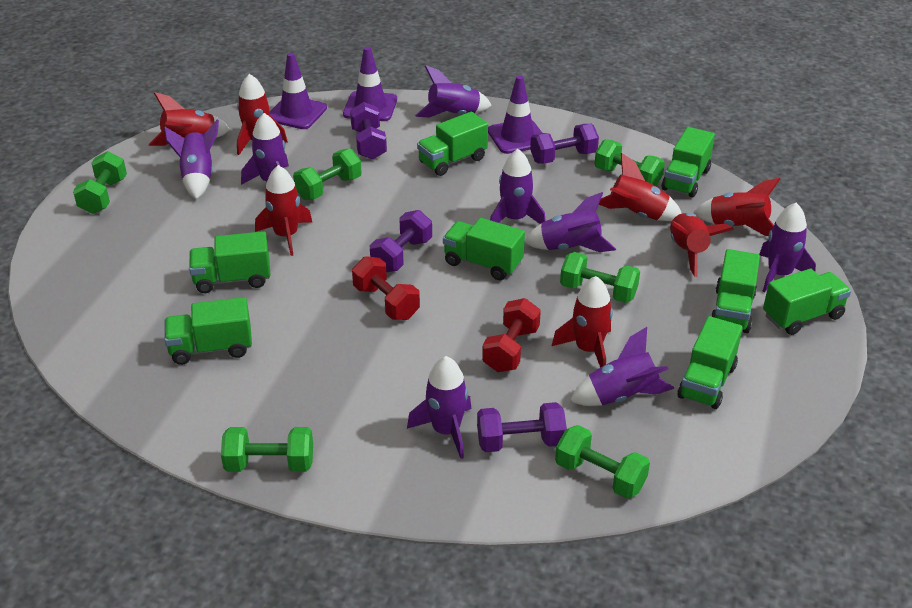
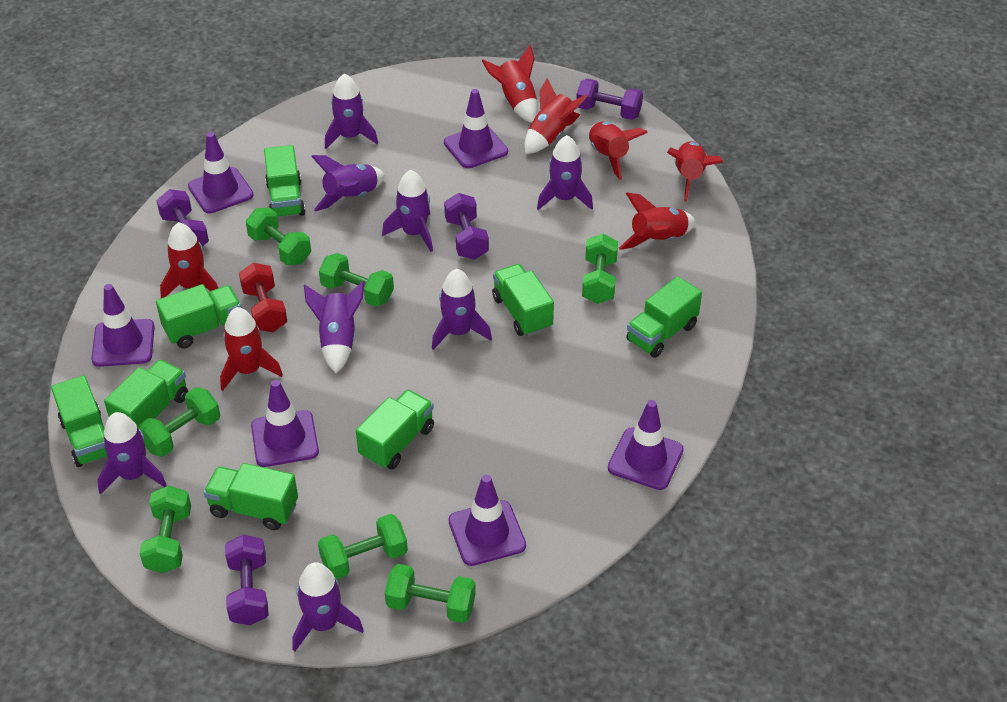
green dumbbell: 6 -> 7
purple traffic cone: 3 -> 6
red dumbbell: 2 -> 1

